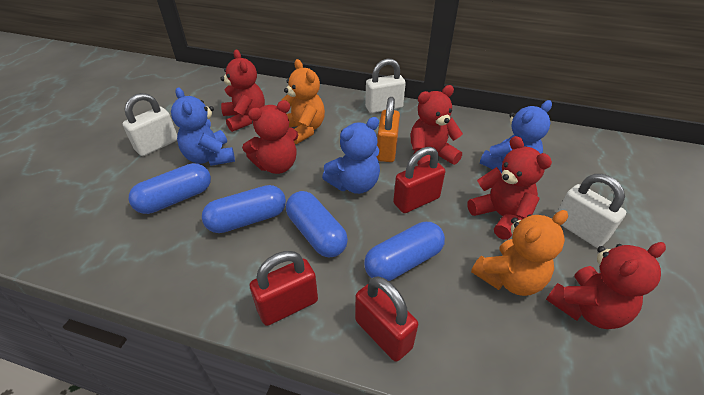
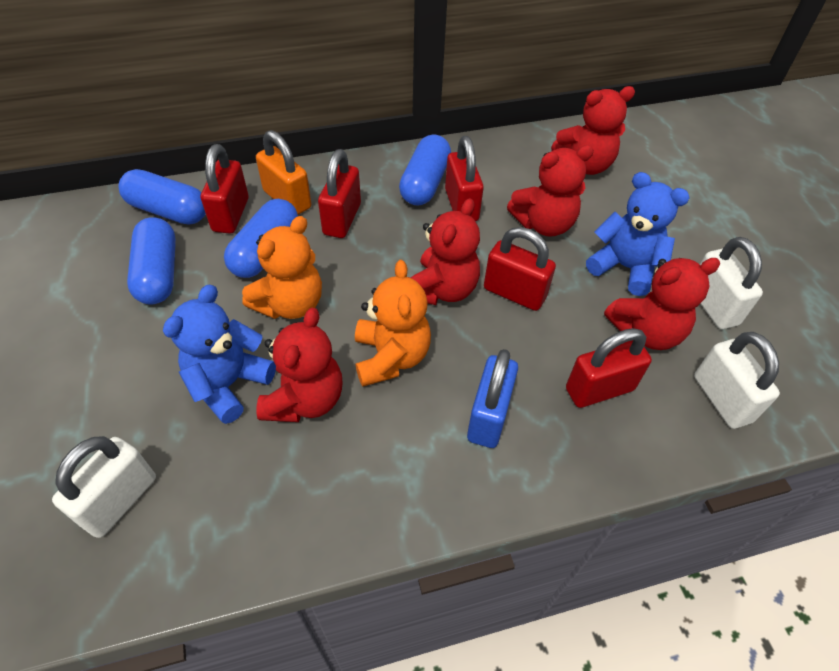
blue padlock: 0 -> 1
blue teddy bear: 3 -> 2
red padlock: 3 -> 5

